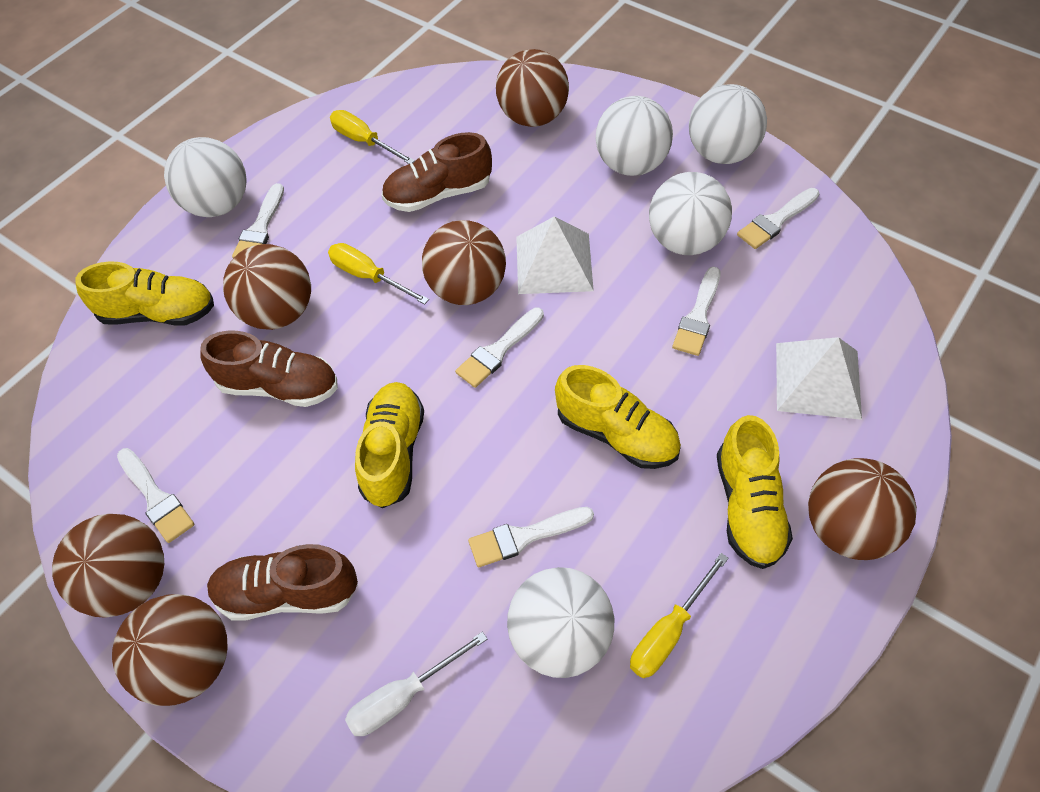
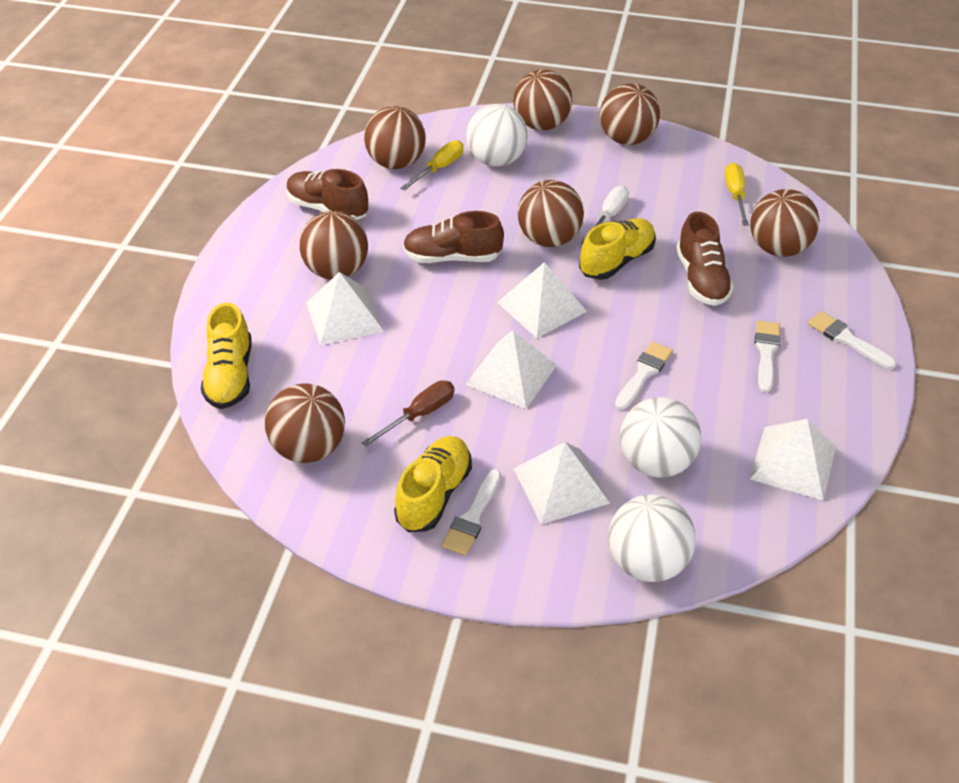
brown ball: 6 -> 7
brown screwdriver: 0 -> 1
white ball: 5 -> 3
white brush: 6 -> 4
white pyramid: 2 -> 5
yellow screwdriver: 3 -> 2
yellow shoe: 4 -> 3

